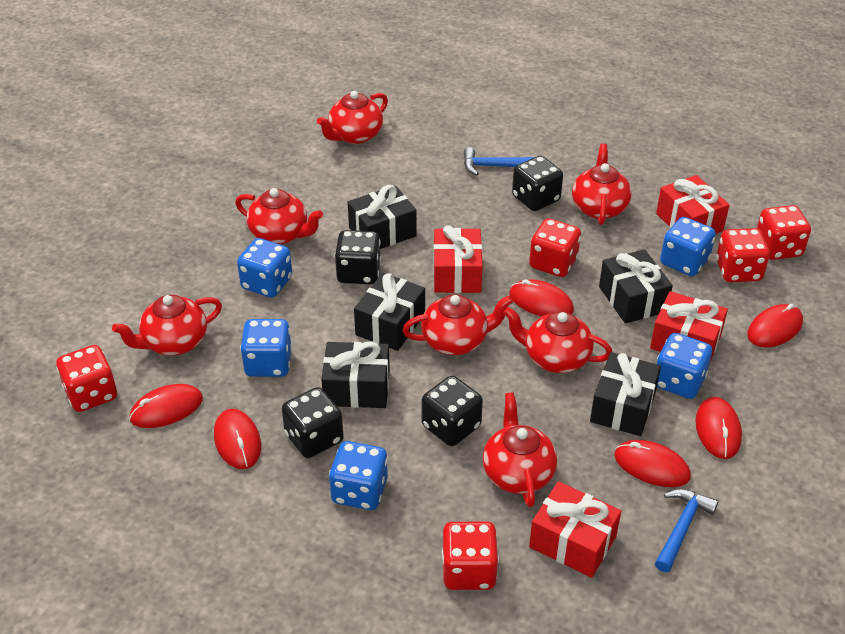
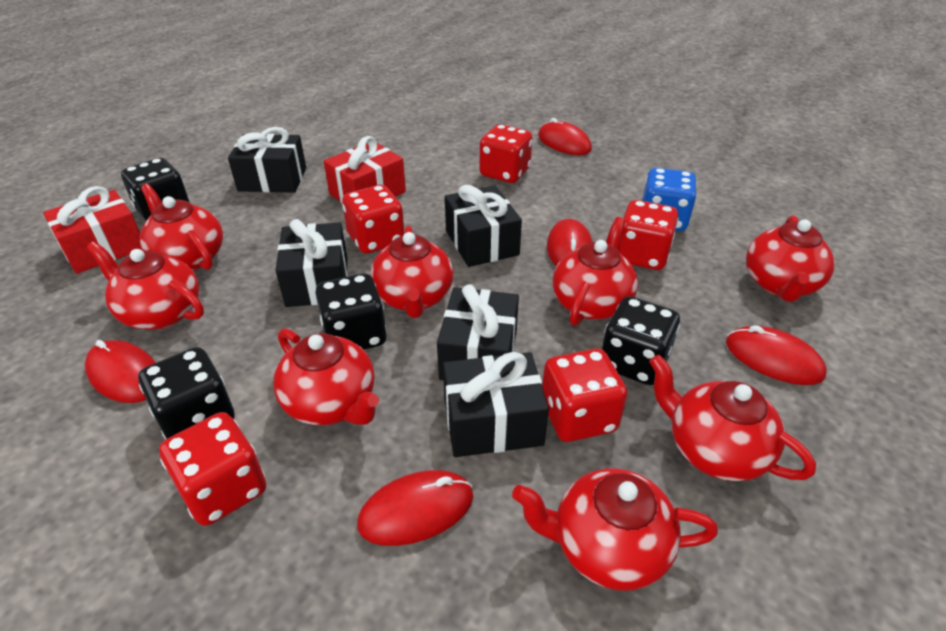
blue dice: 5 -> 1
blue hammer: 2 -> 0
red gift: 4 -> 2
red mouse: 6 -> 5
red teapot: 7 -> 8

